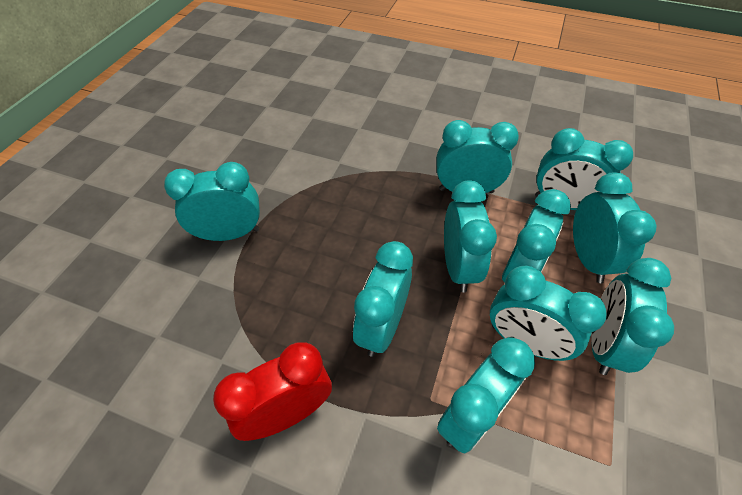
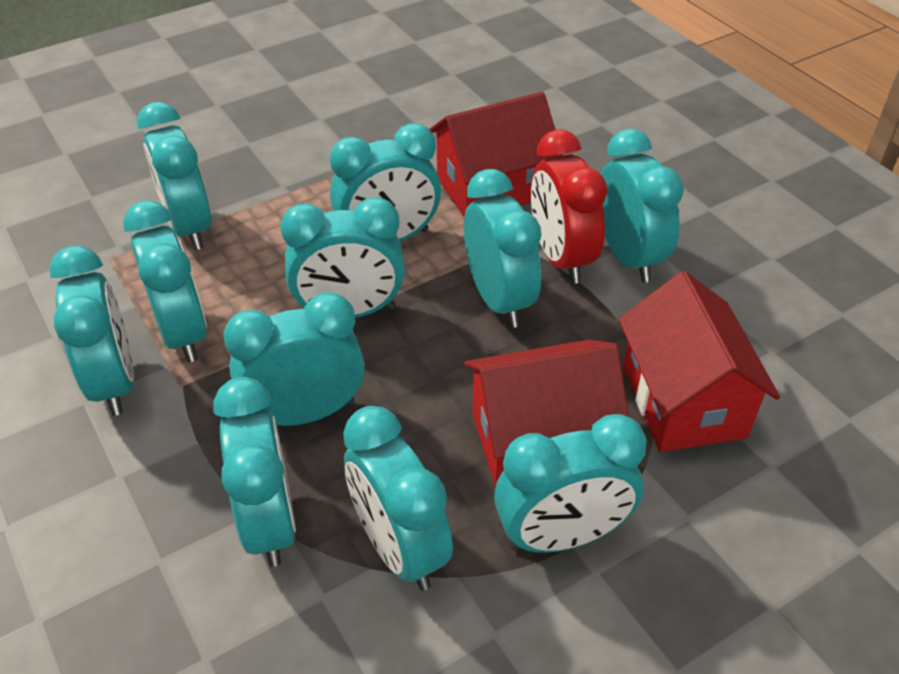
red house: 0 -> 3
turquoise clock: 10 -> 11

